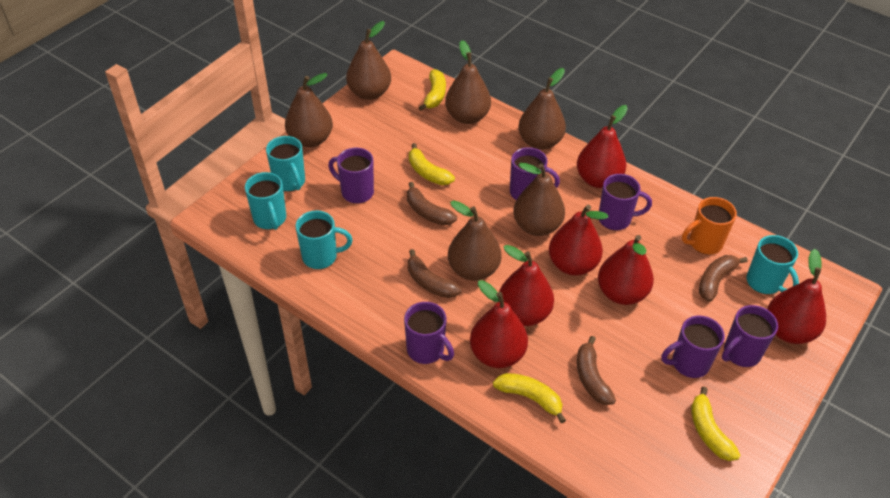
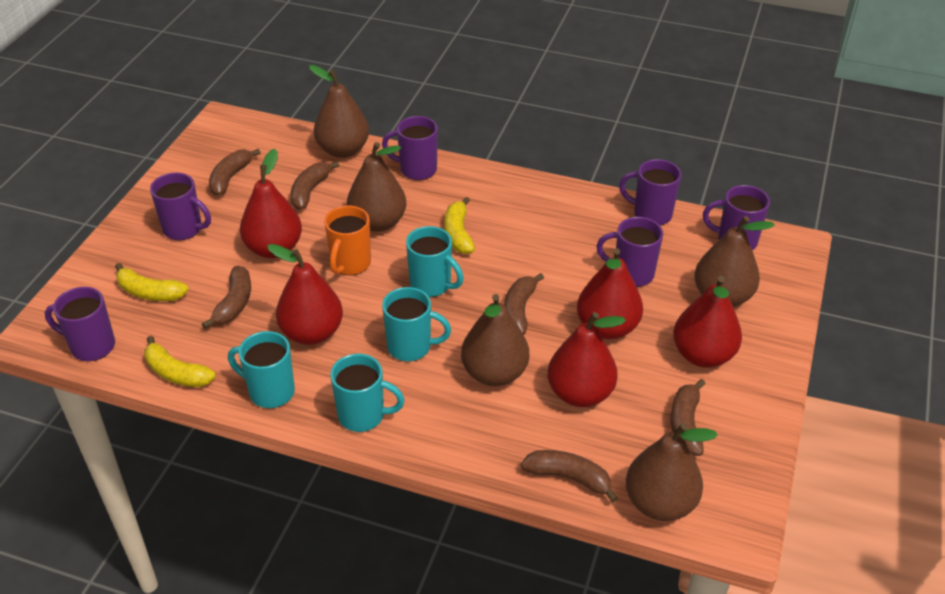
brown banana: 4 -> 6
brown pear: 6 -> 5
red pear: 6 -> 5
yellow banana: 4 -> 3

